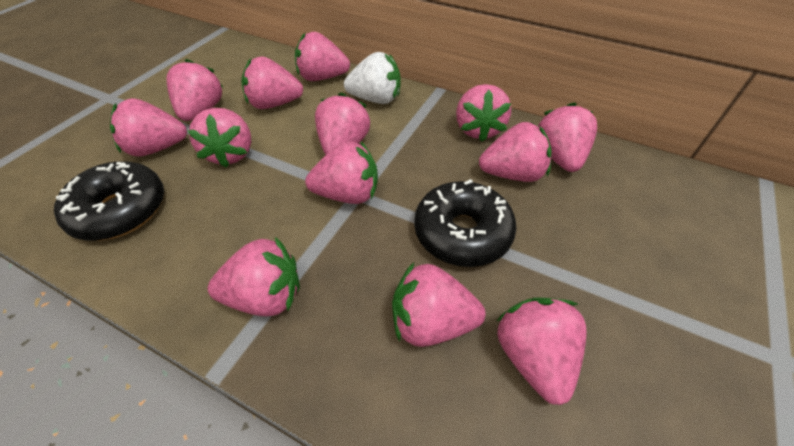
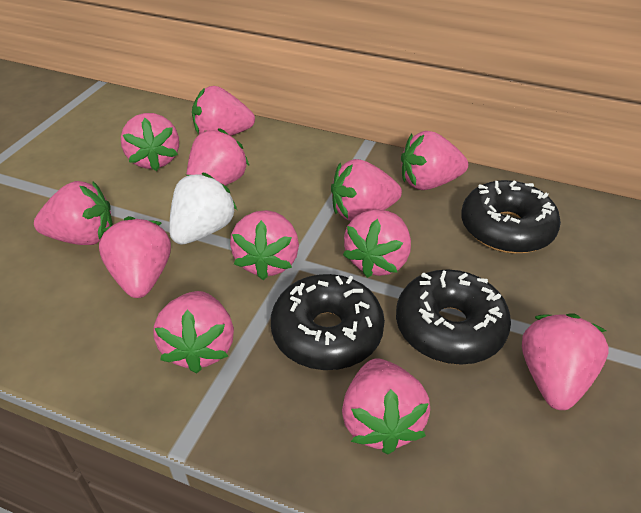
black donut: 2 -> 3
pink strawberry: 13 -> 12

